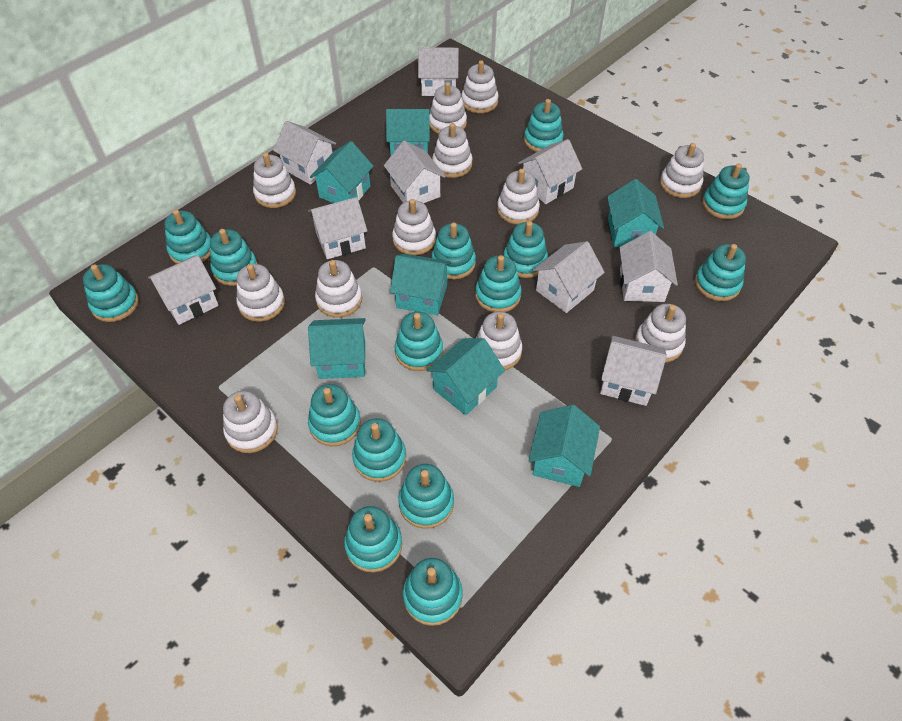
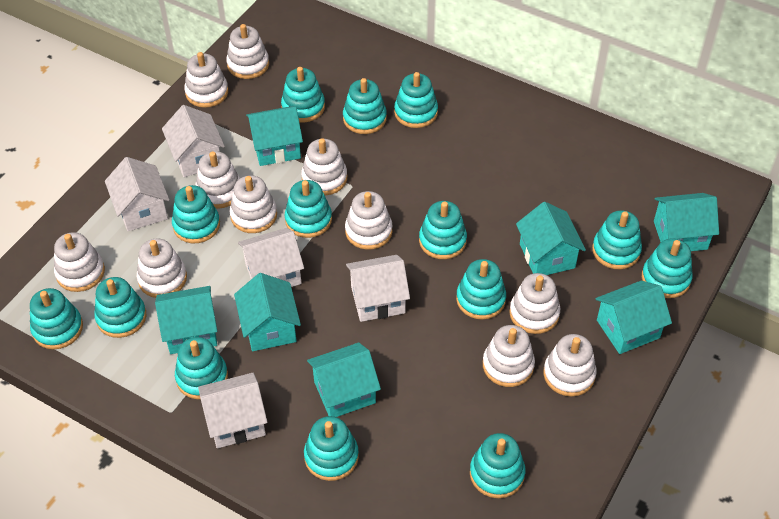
turquoise stacking toy: 15 -> 14
white house: 9 -> 5
white stacking toy: 12 -> 11

